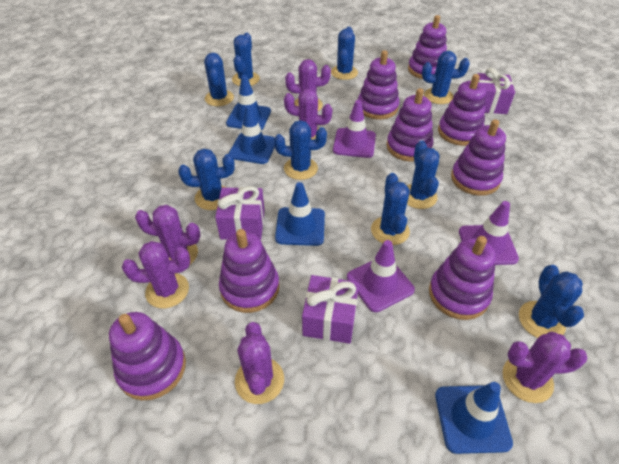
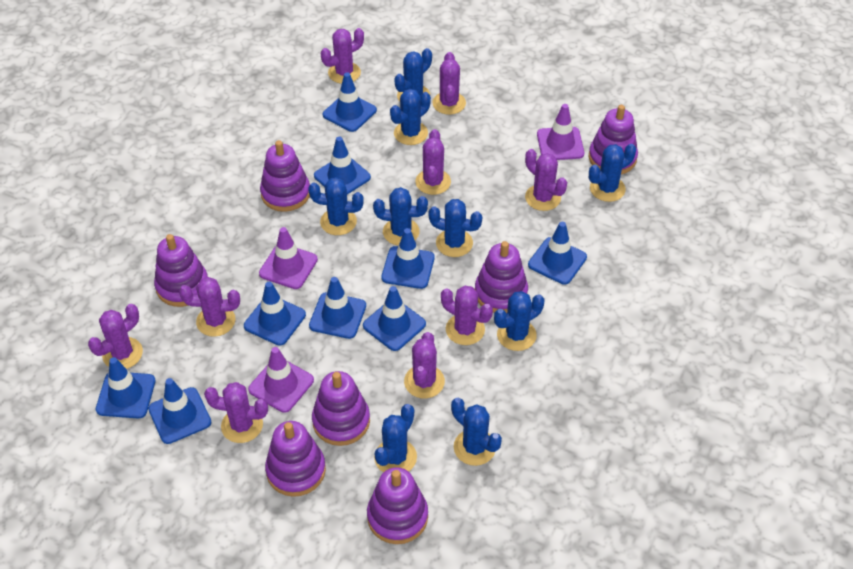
blue traffic cone: 4 -> 9
purple cactus: 6 -> 9
purple gift: 3 -> 0
purple stacking toy: 8 -> 7

